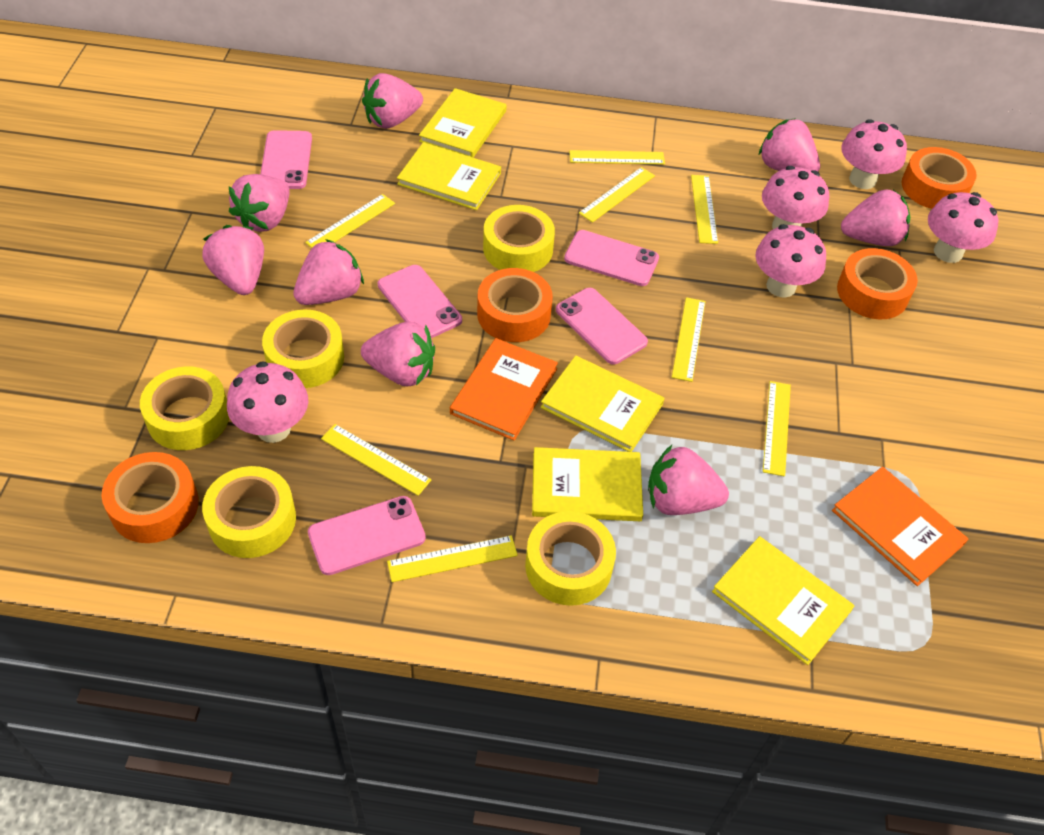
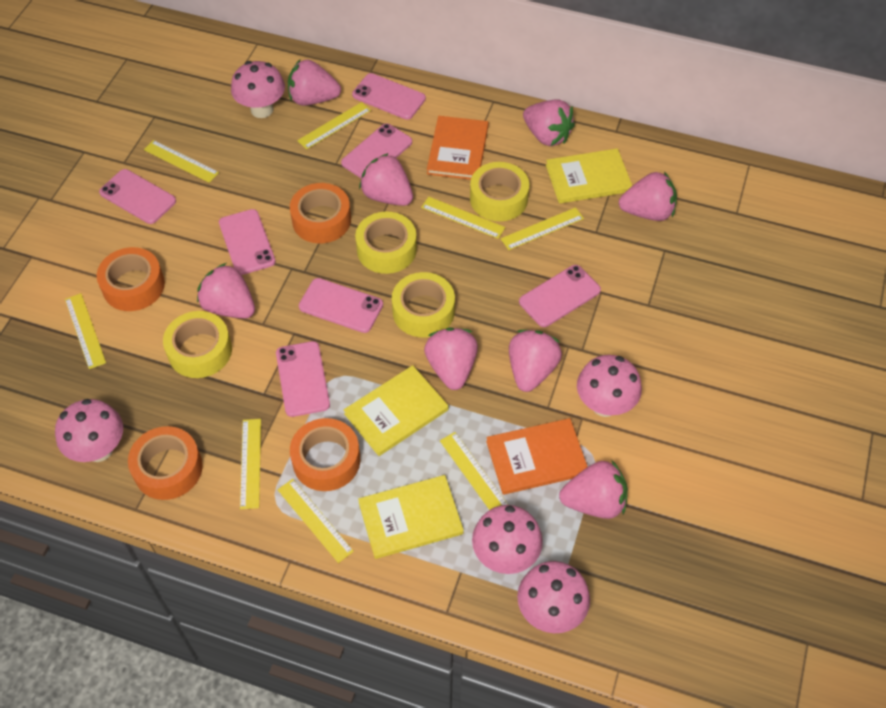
pink phone: 5 -> 7
yellow book: 5 -> 3
yellow tape: 5 -> 4

